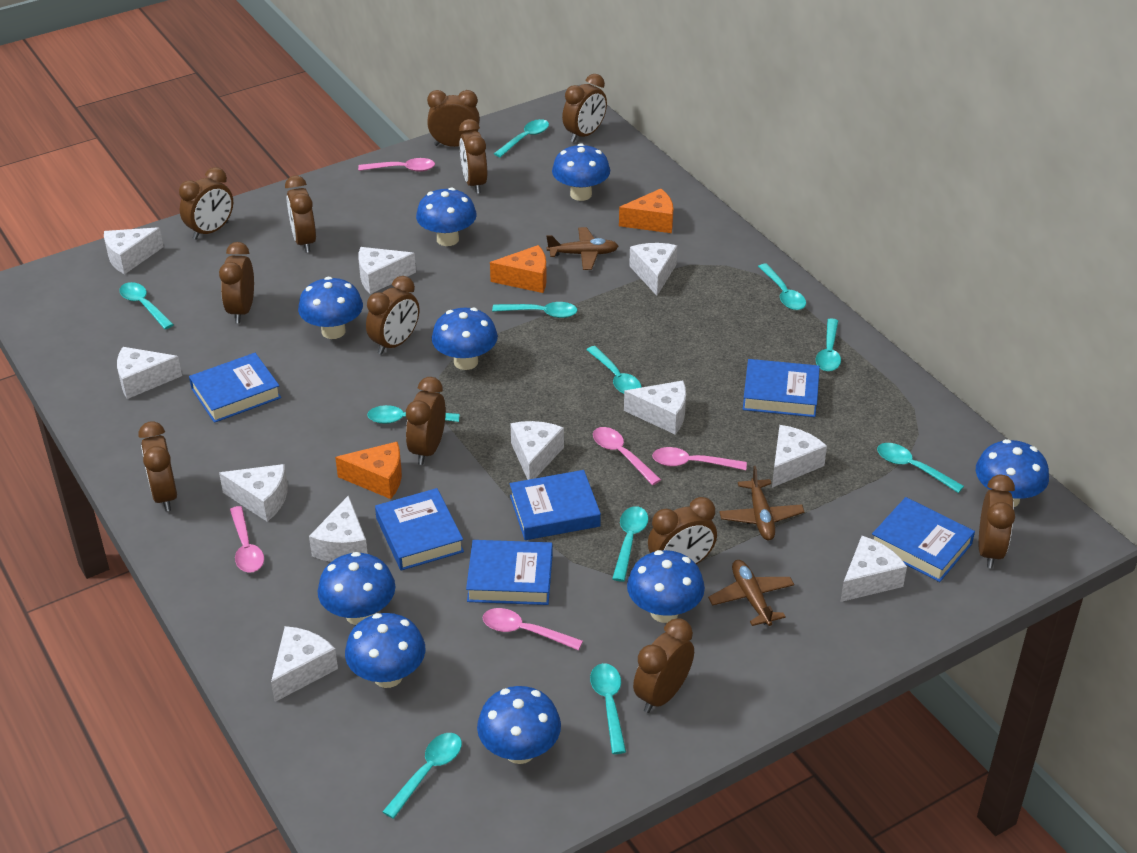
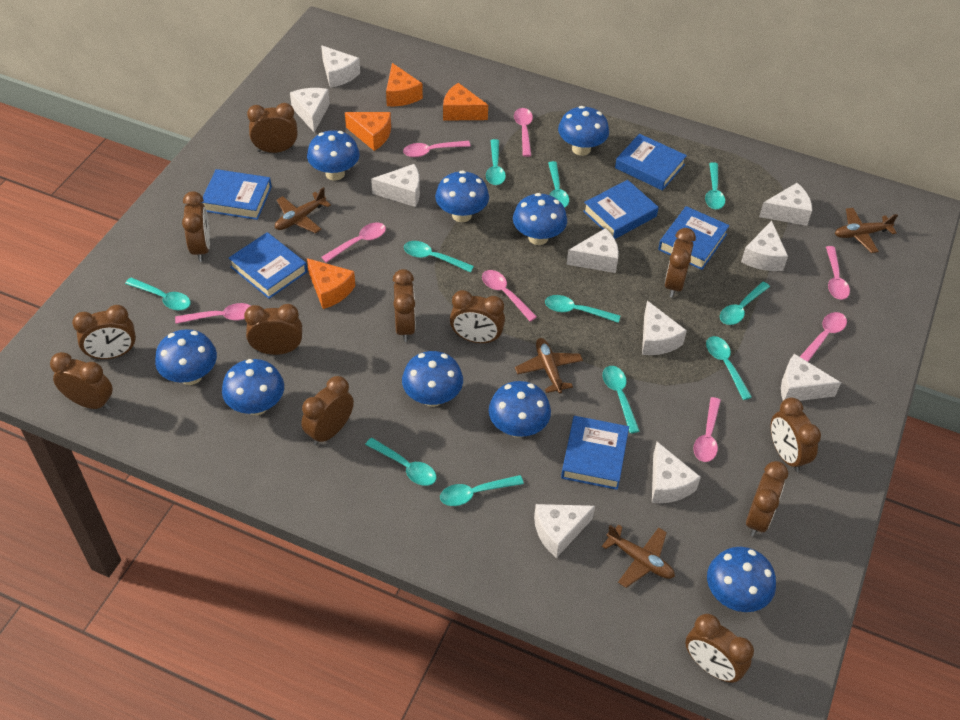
brown plane: 3 -> 4
orange cheese: 3 -> 4
pink spoon: 5 -> 8
white cheese: 11 -> 10

